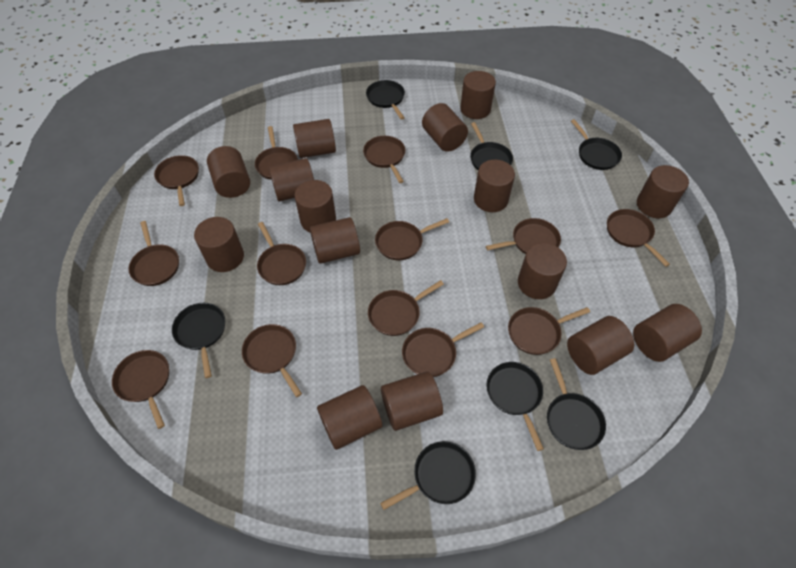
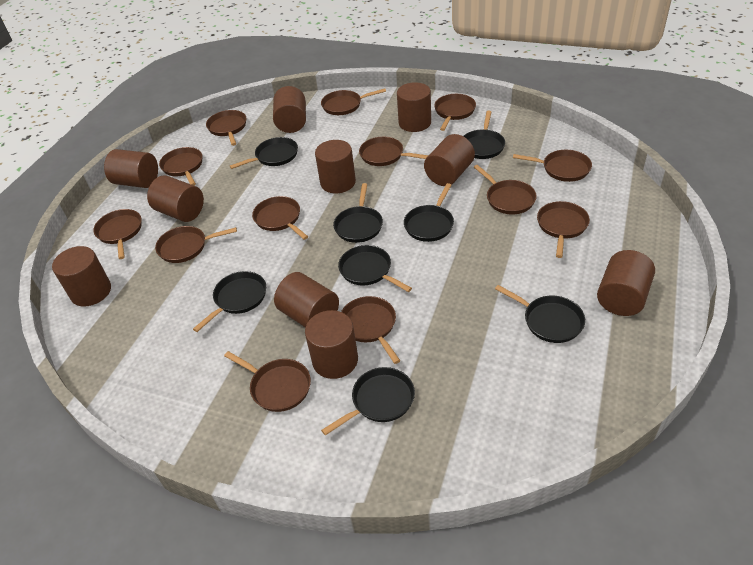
black pan: 7 -> 8
brown cylinder: 15 -> 10

